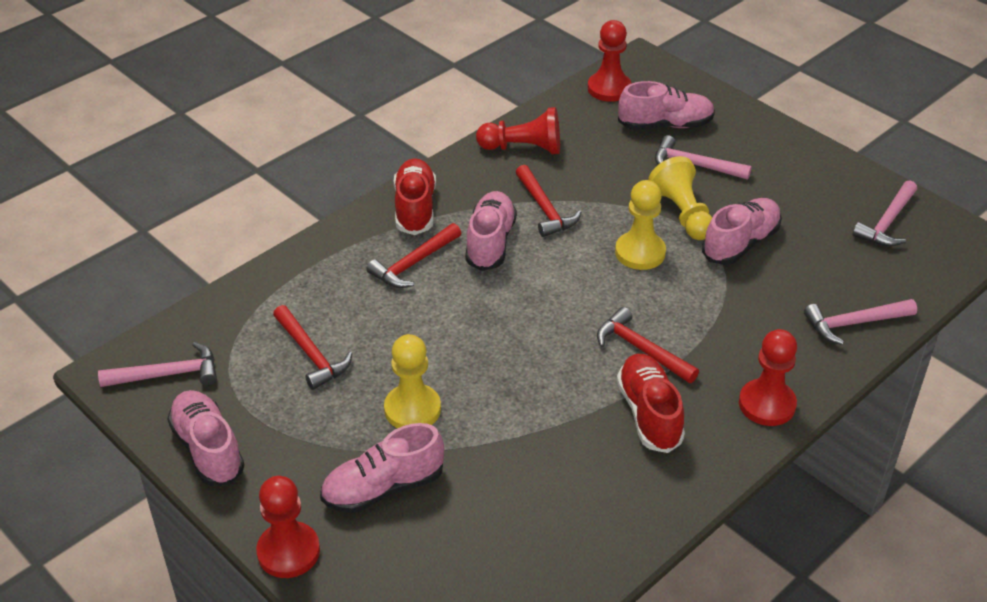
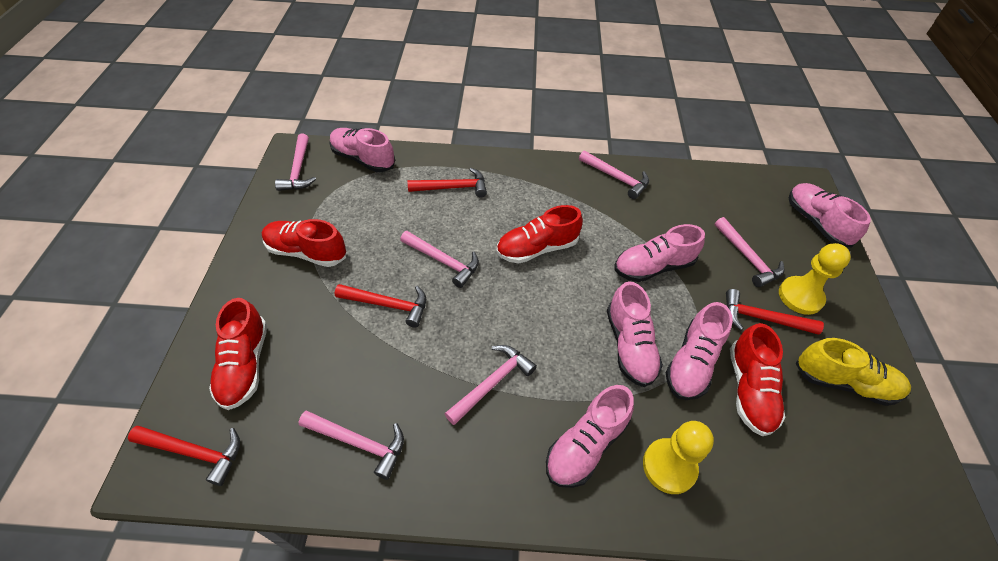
pink hammer: 4 -> 6
pink shoe: 5 -> 6
red pawn: 4 -> 0
red shoe: 2 -> 4
yellow pawn: 3 -> 2
yellow shoe: 0 -> 1

